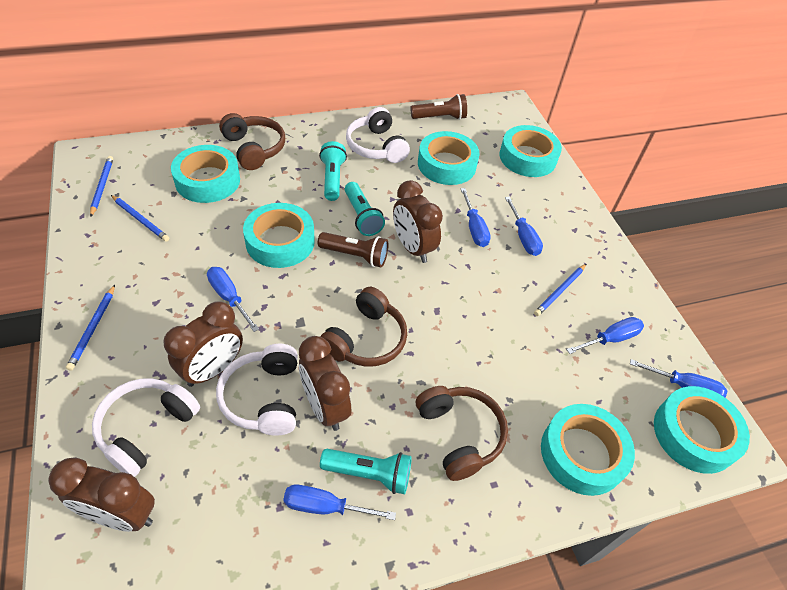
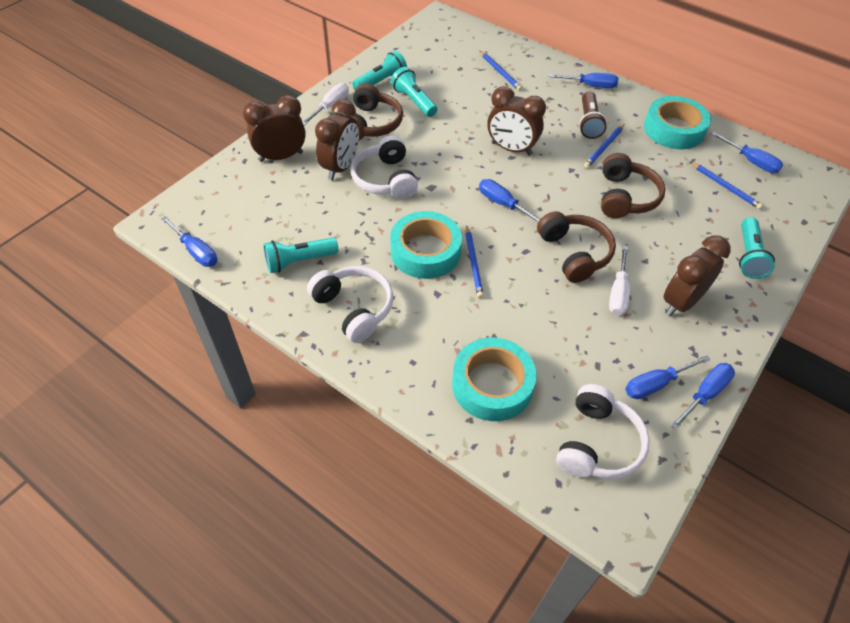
brown flashlight: 2 -> 1
turquoise flashlight: 3 -> 4
turquoise tape: 6 -> 3
white screwdriver: 0 -> 2

